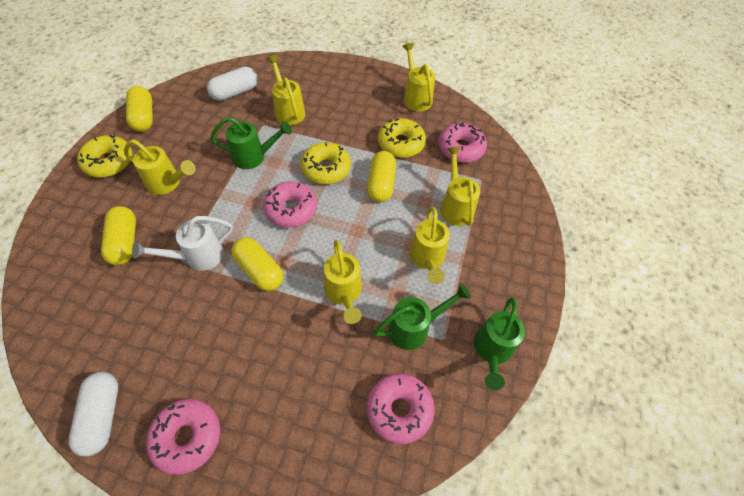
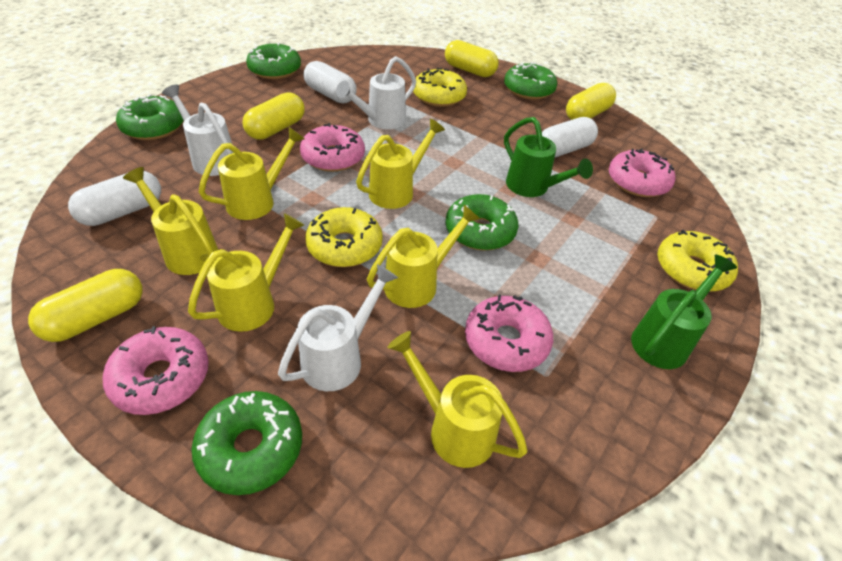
green donut: 0 -> 5
green watering can: 3 -> 2
white capsule: 2 -> 3
white watering can: 1 -> 3

